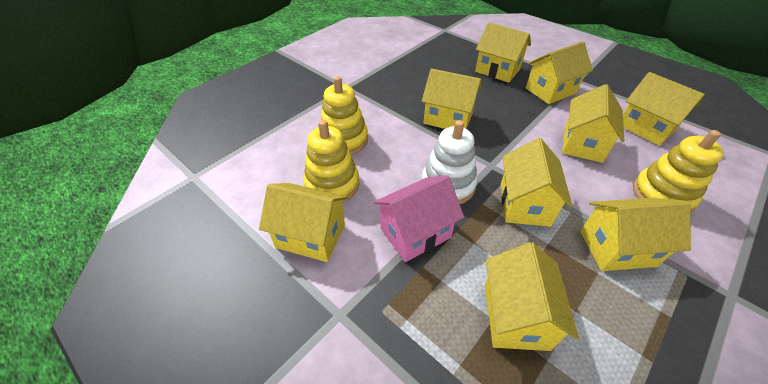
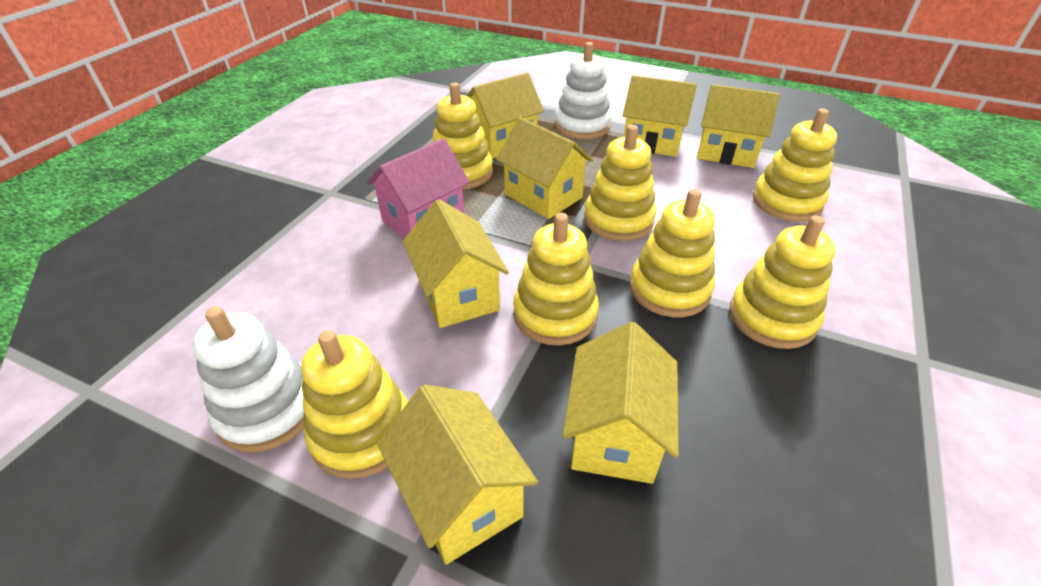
white stacking toy: 1 -> 2
yellow house: 9 -> 7
yellow stacking toy: 3 -> 7

